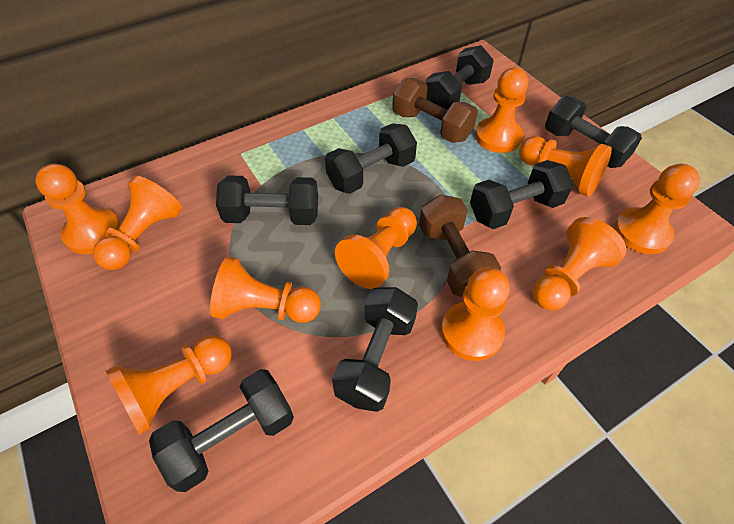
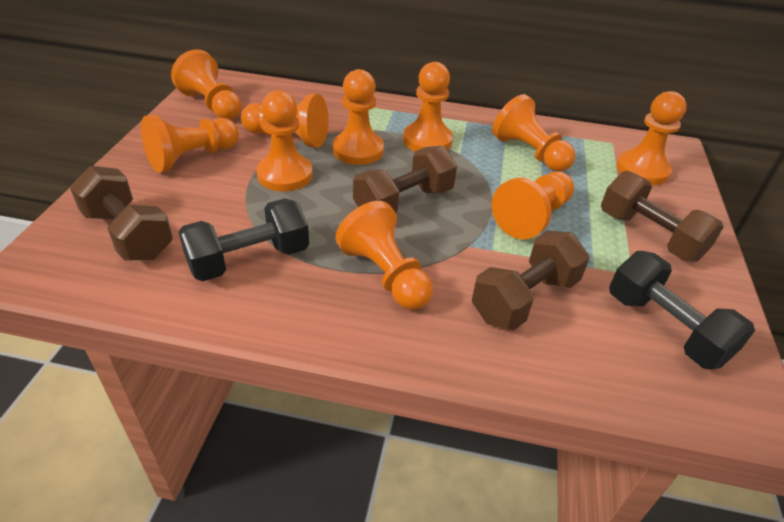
black dumbbell: 7 -> 2
brown dumbbell: 2 -> 4

